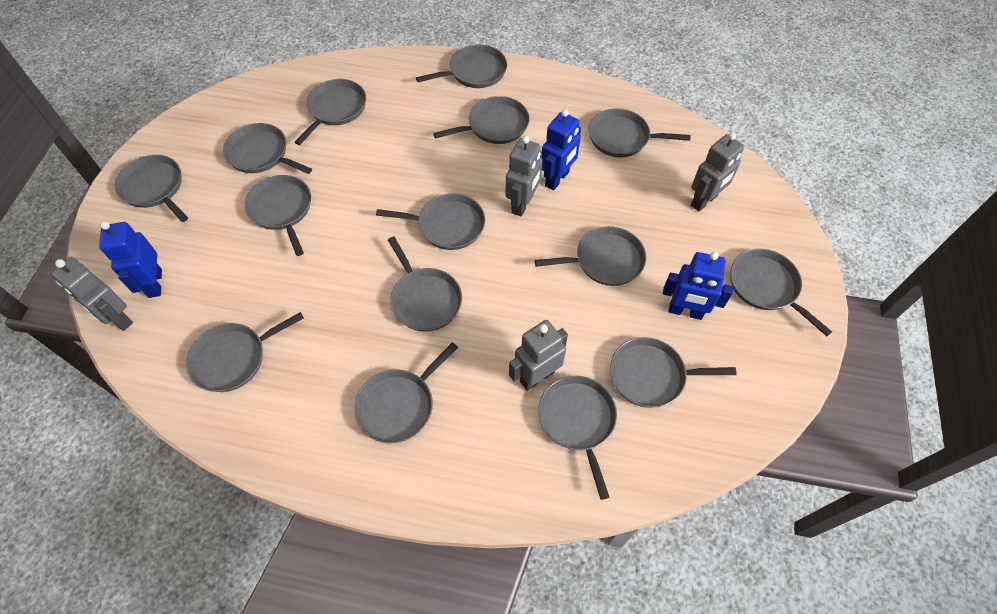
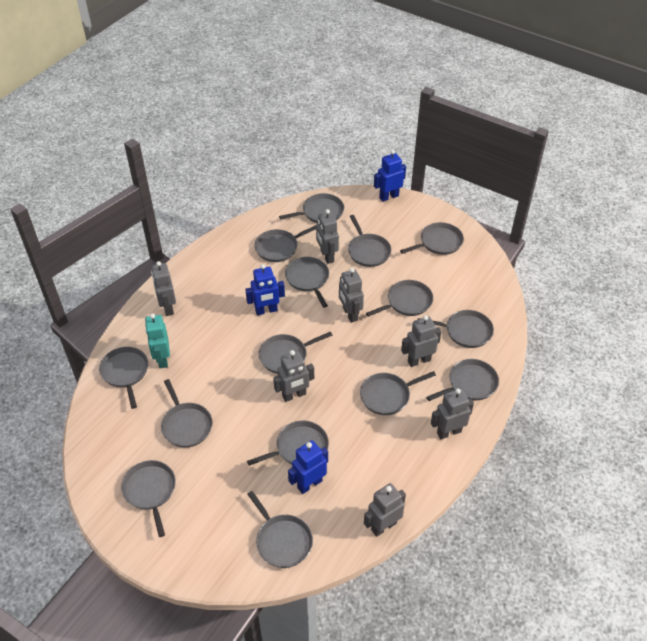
grey robot: 4 -> 7
turquoise robot: 0 -> 1

